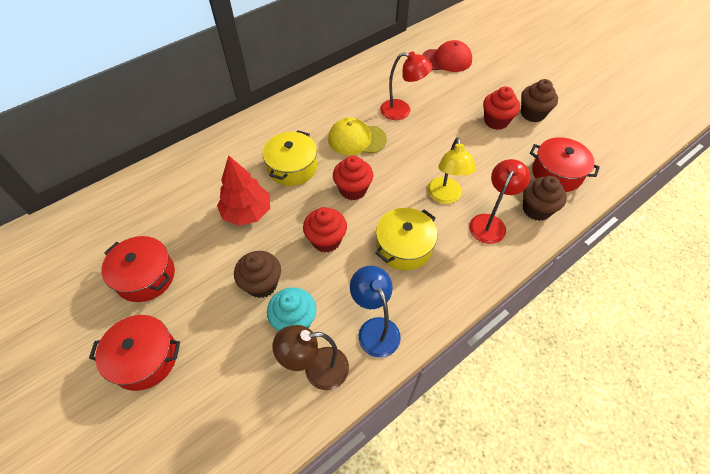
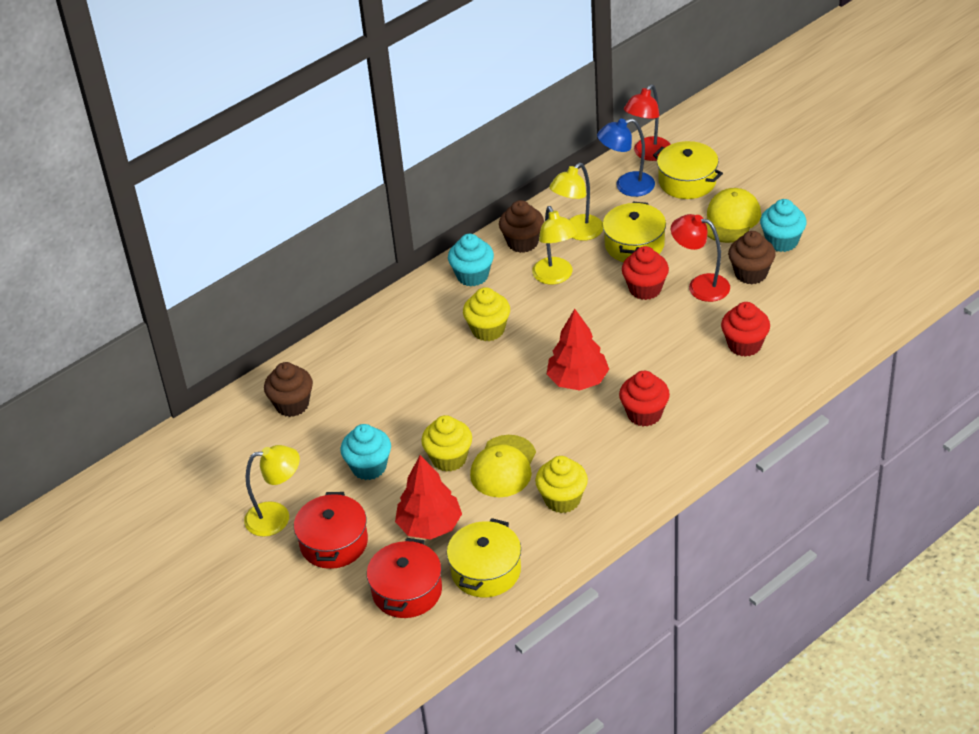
brown lamp: 1 -> 0
red cap: 1 -> 0
red pot: 3 -> 2
red tree: 1 -> 2
turquoise cupcake: 1 -> 3
yellow cap: 1 -> 2
yellow cupcake: 0 -> 3
yellow lamp: 1 -> 3
yellow pot: 2 -> 3

